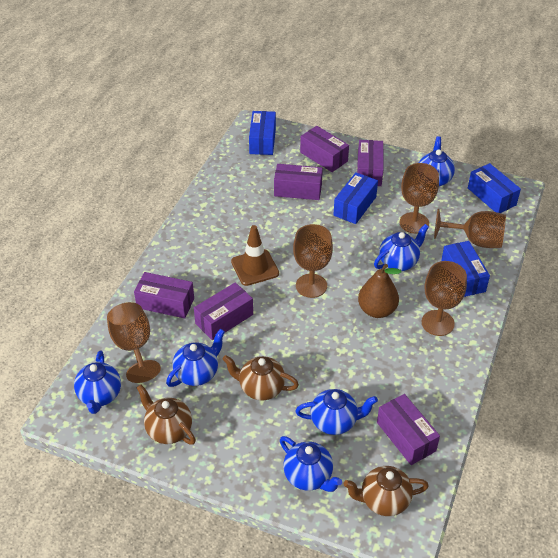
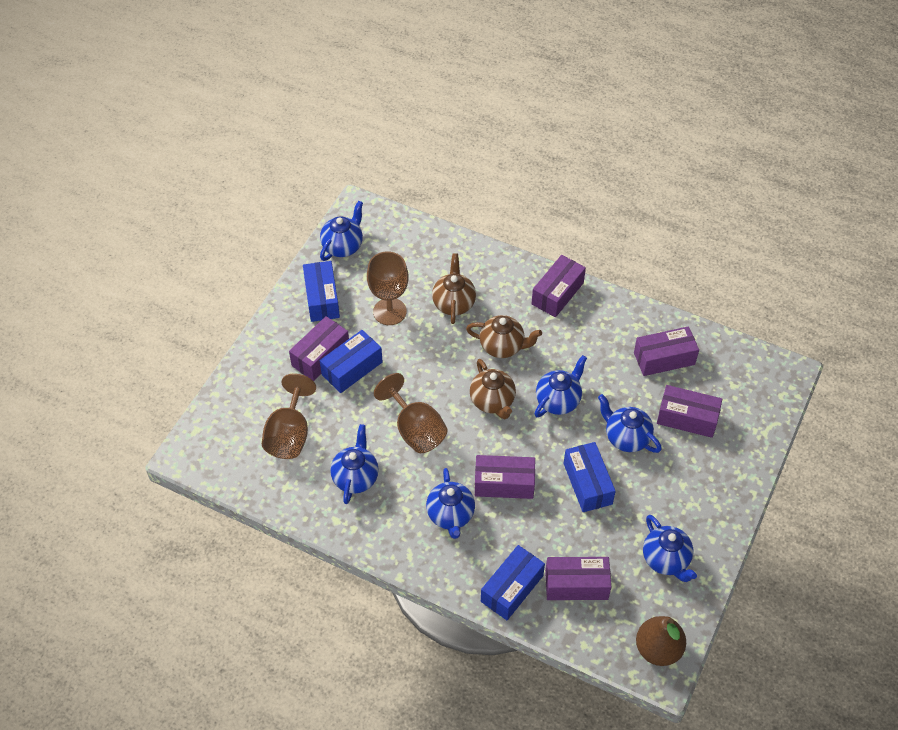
brown goblet: 5 -> 3
brown traffic cone: 1 -> 0

